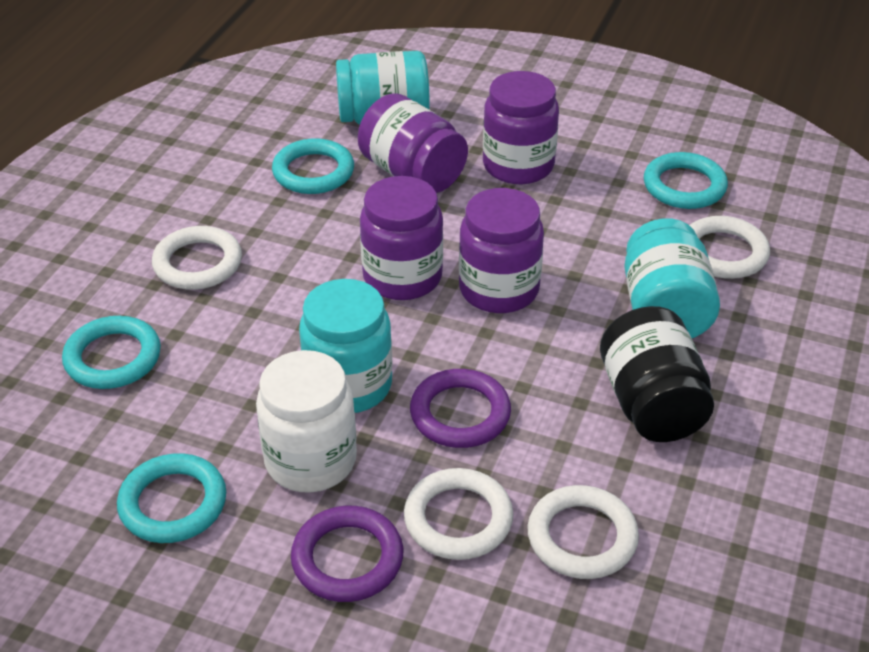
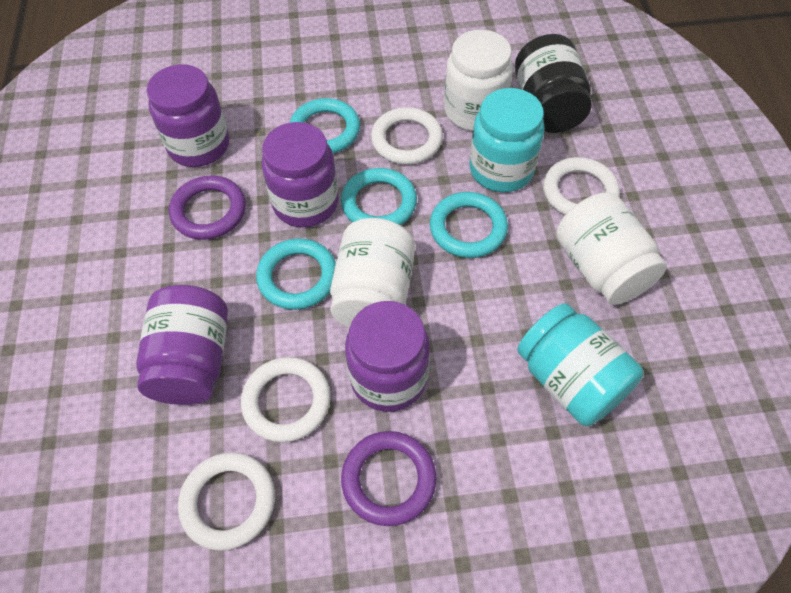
turquoise jar: 3 -> 2
white jar: 1 -> 3

